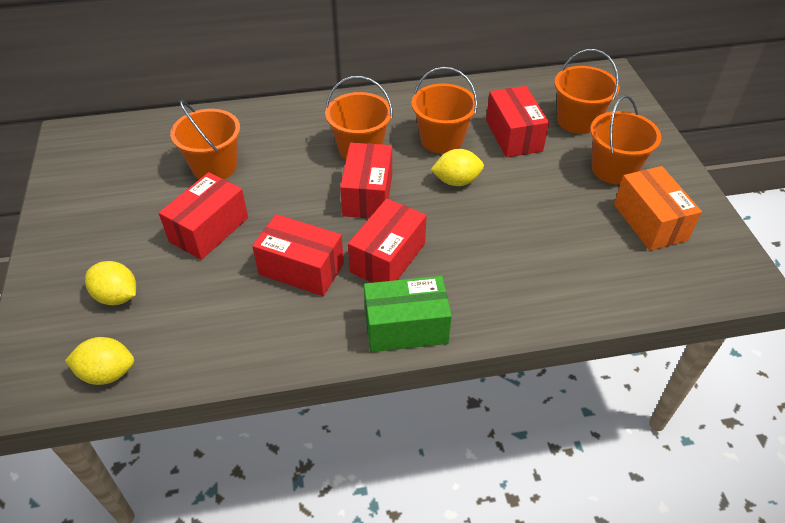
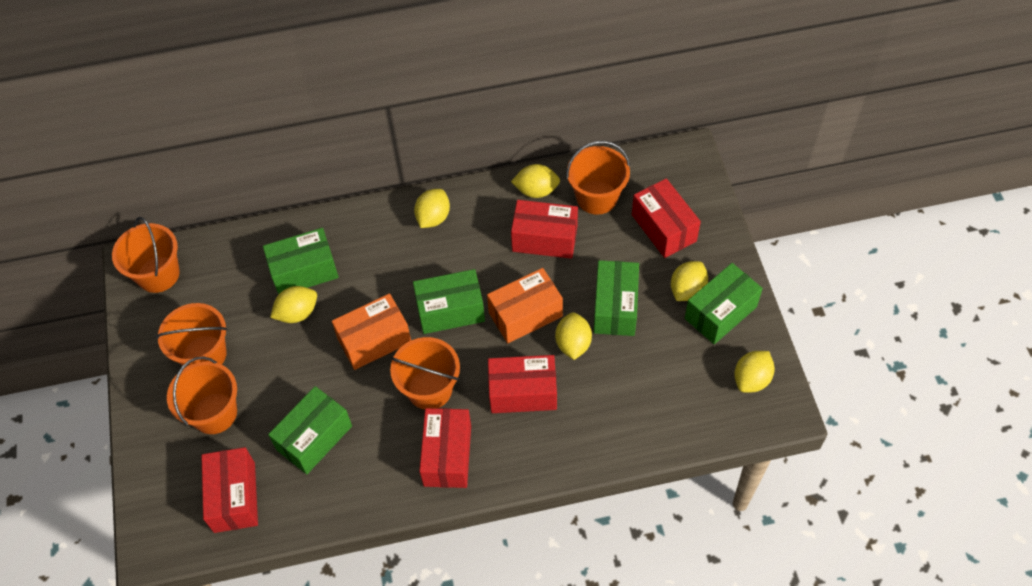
green box: 1 -> 5
orange box: 1 -> 2
yellow lemon: 3 -> 6

